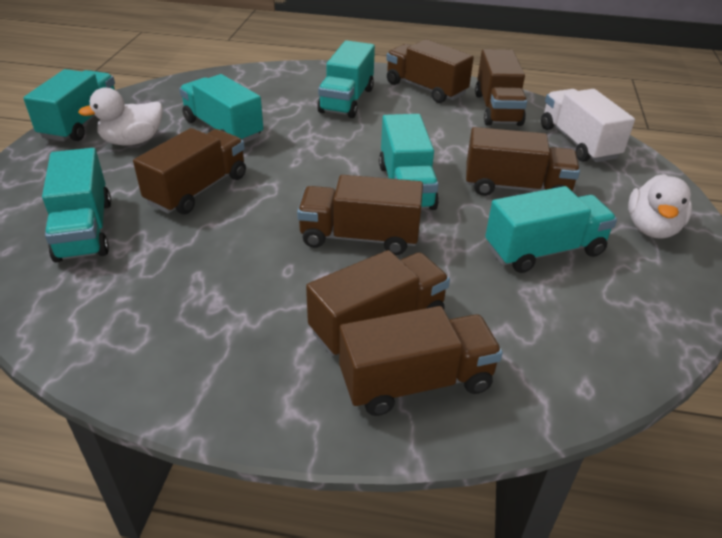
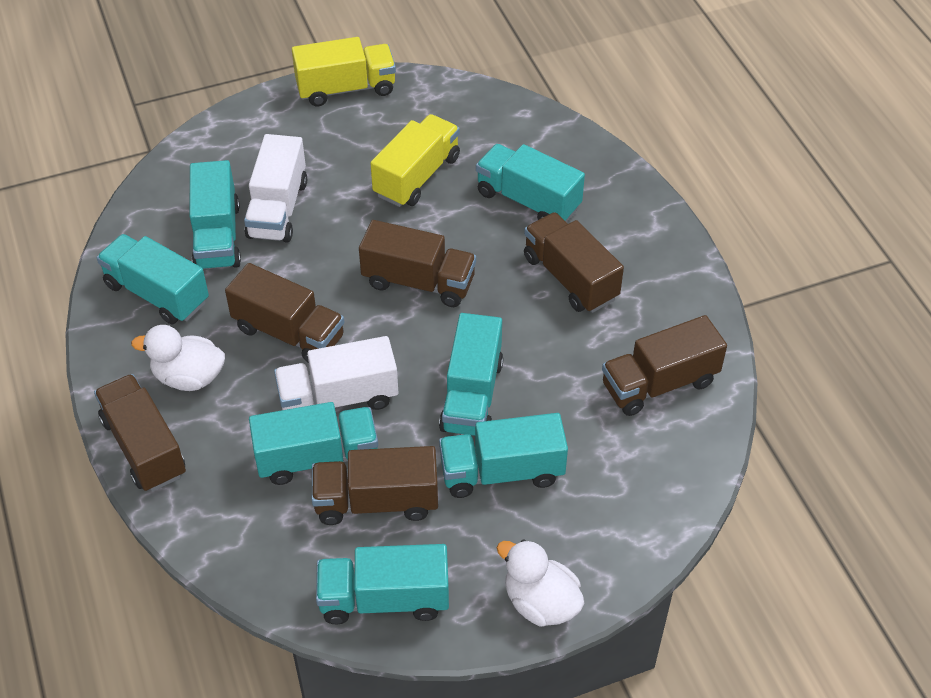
brown truck: 7 -> 6
turquoise truck: 6 -> 7
white truck: 1 -> 2
yellow truck: 0 -> 2

